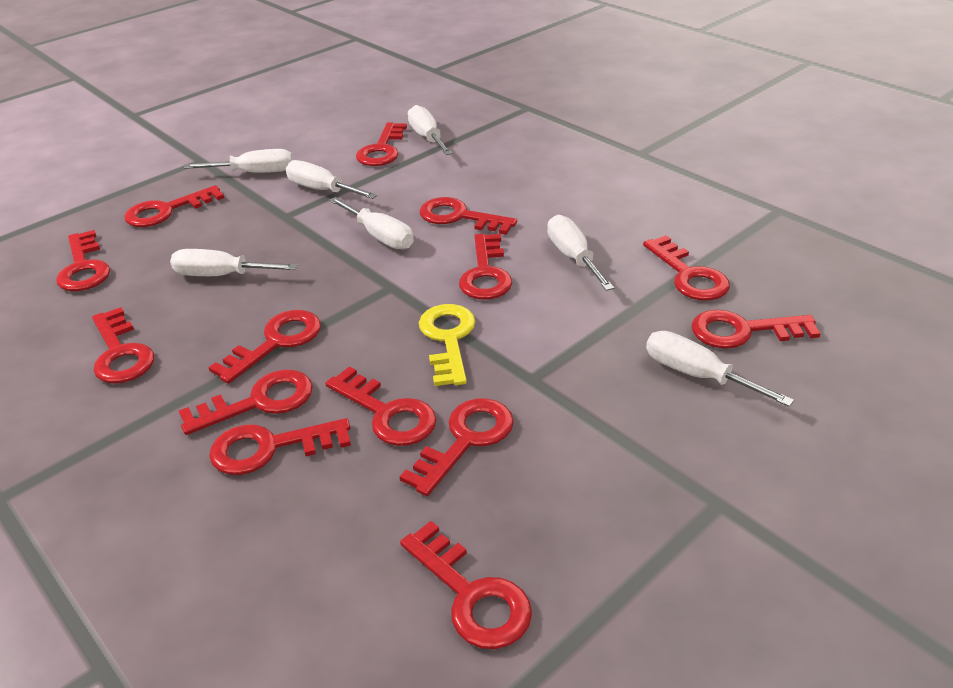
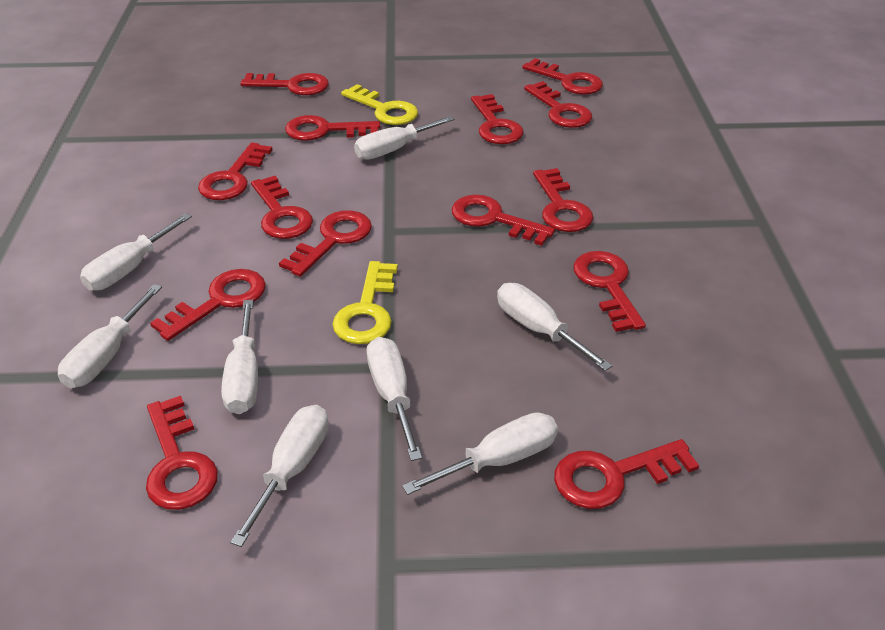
white screwdriver: 7 -> 8
yellow key: 1 -> 2

